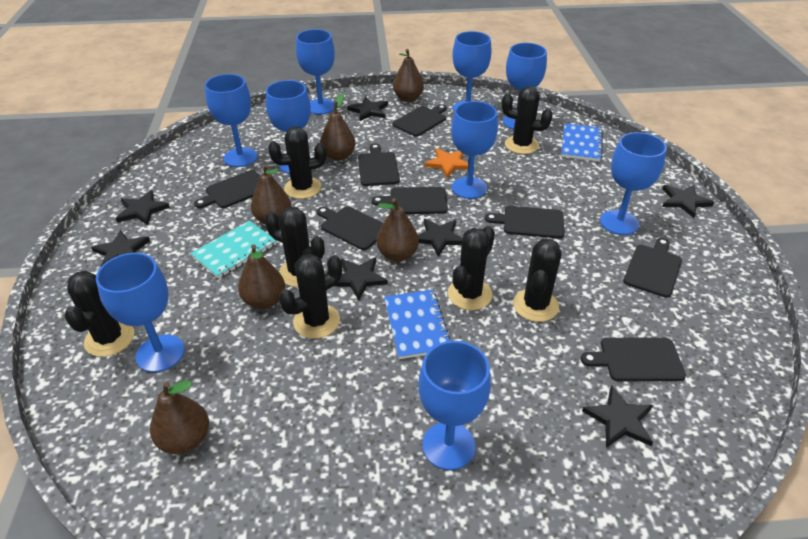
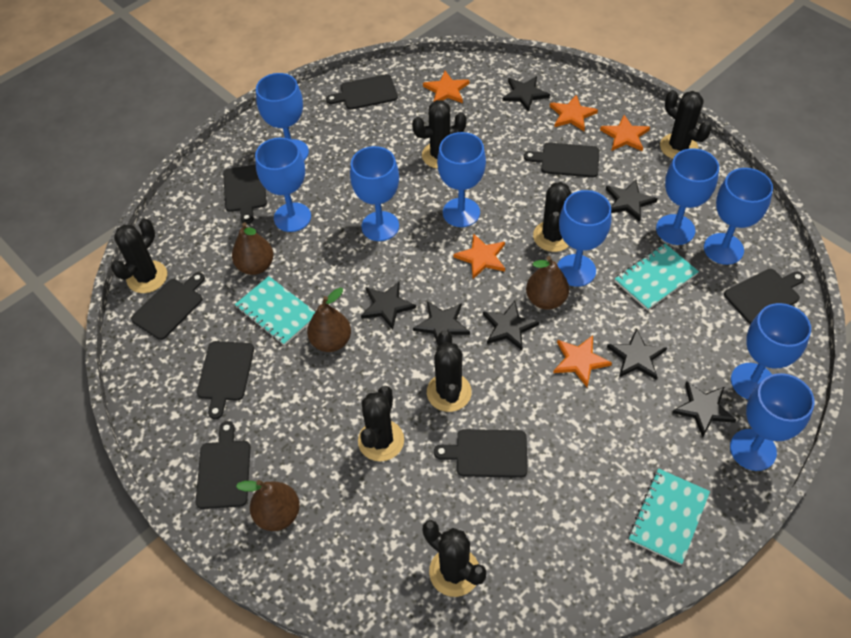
blue notebook: 2 -> 0
brown pear: 6 -> 4
orange star: 1 -> 5
turquoise notebook: 1 -> 3

